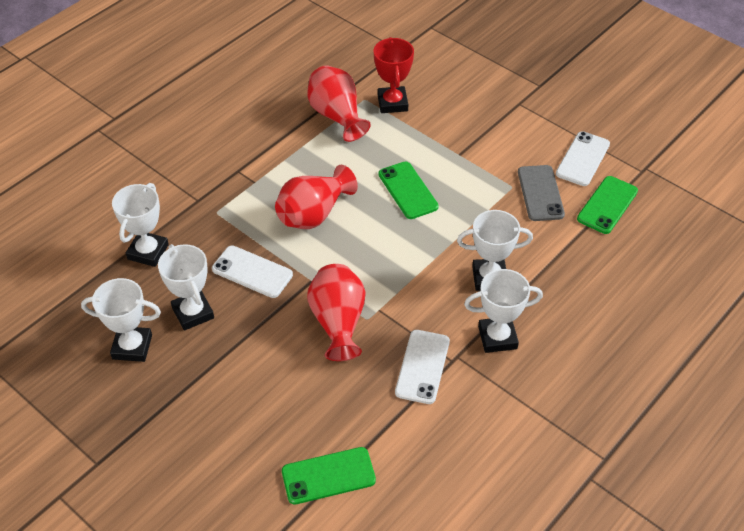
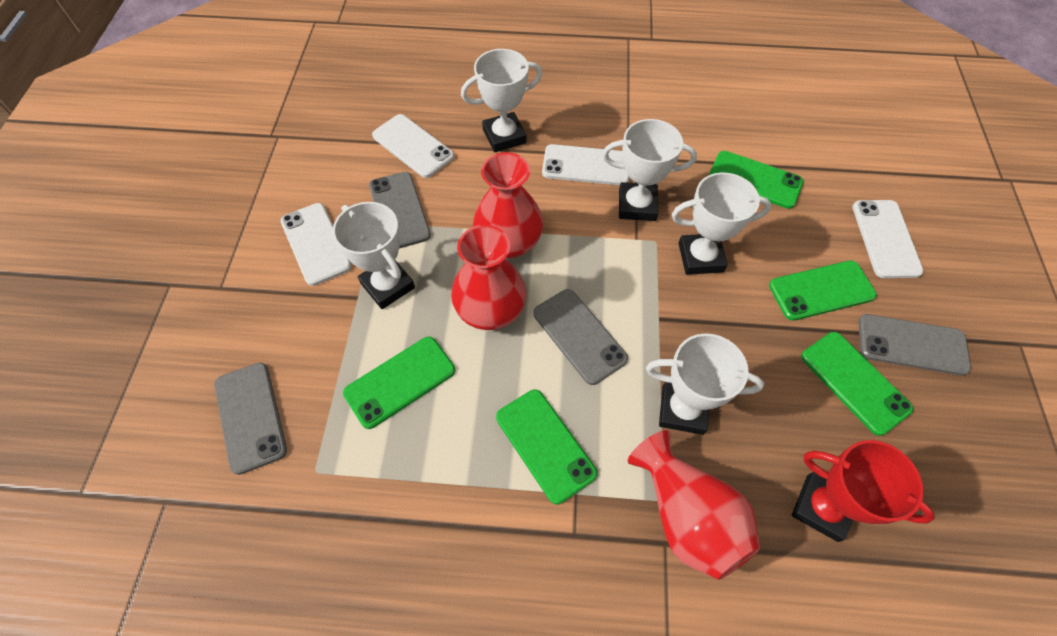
green phone: 3 -> 5
grey phone: 1 -> 4
white phone: 3 -> 4

